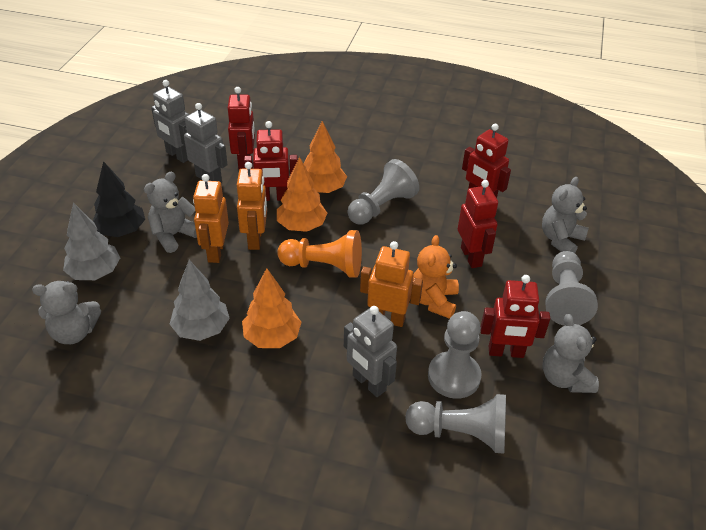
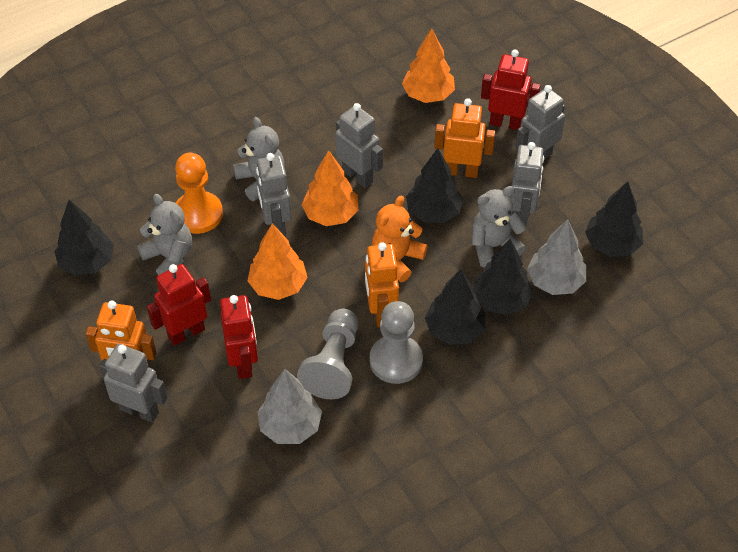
black tree: 1 -> 5
grey pawn: 4 -> 2
grey robot: 3 -> 5
grey teddy bear: 4 -> 3
red robot: 5 -> 3

